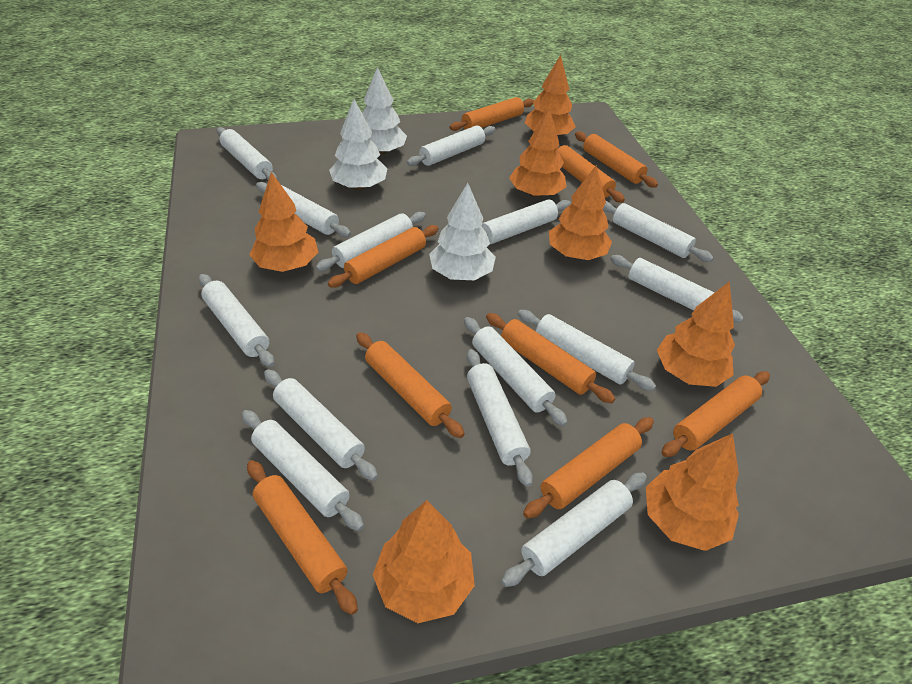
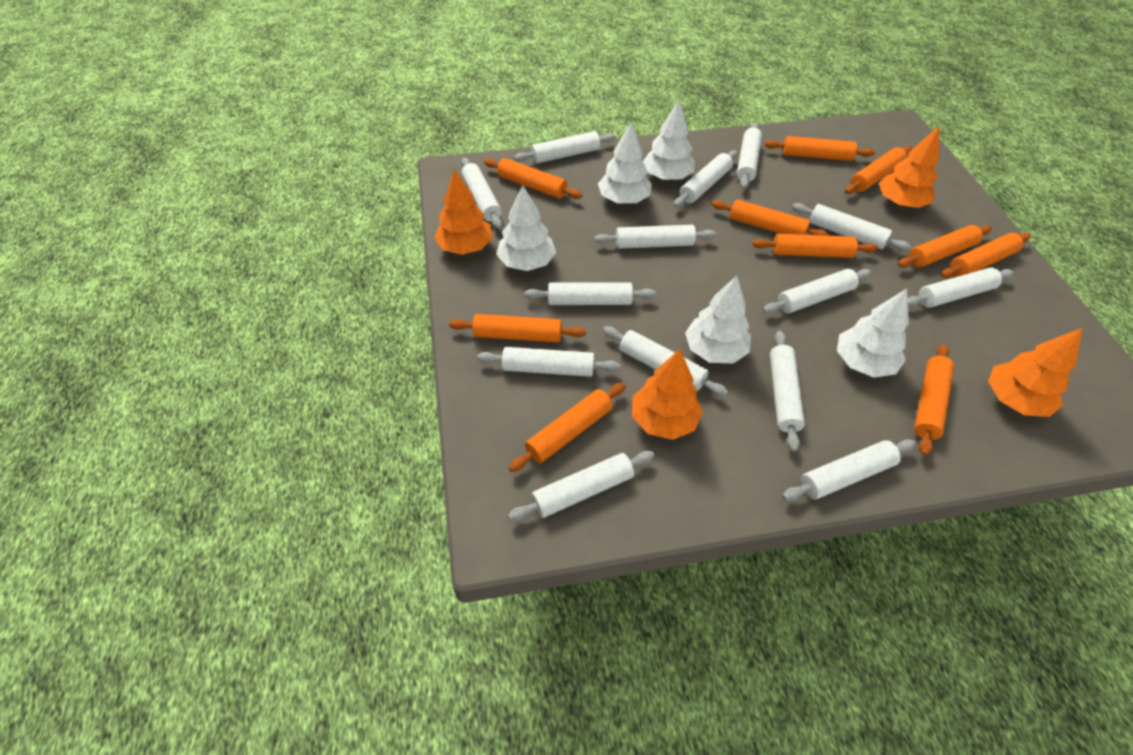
orange rolling pin: 9 -> 10
orange tree: 7 -> 4
white tree: 3 -> 5

